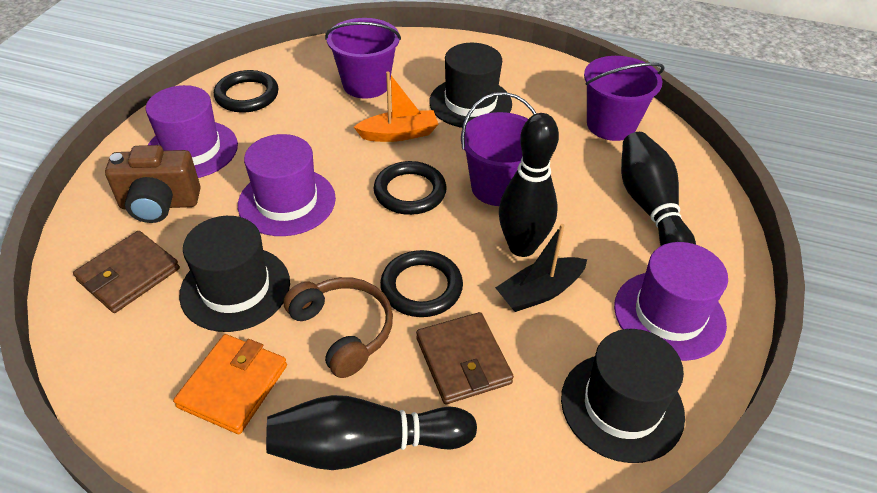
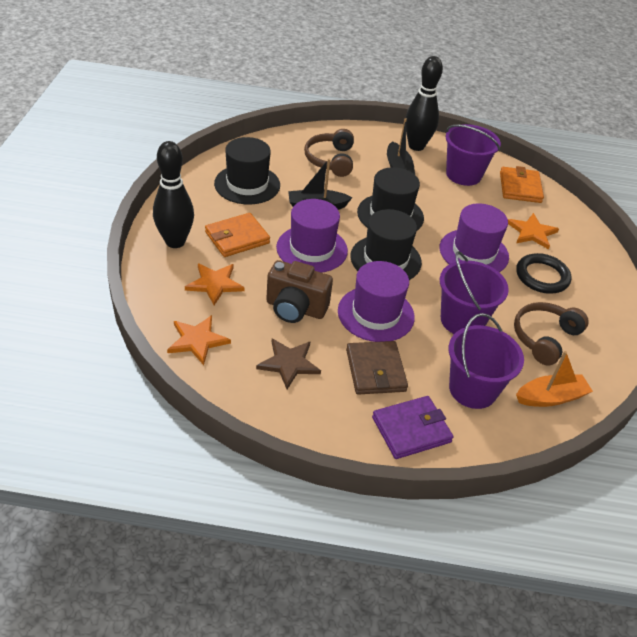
black boat: 1 -> 2
black bowling pin: 3 -> 2
black ring: 3 -> 1
brown headphones: 1 -> 2
brown star: 0 -> 1
brown wallet: 2 -> 1
orange star: 0 -> 3
orange wallet: 1 -> 2
purple wallet: 0 -> 1

